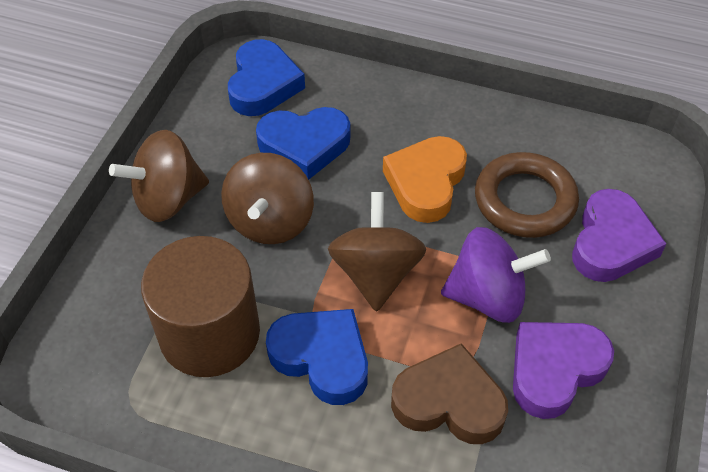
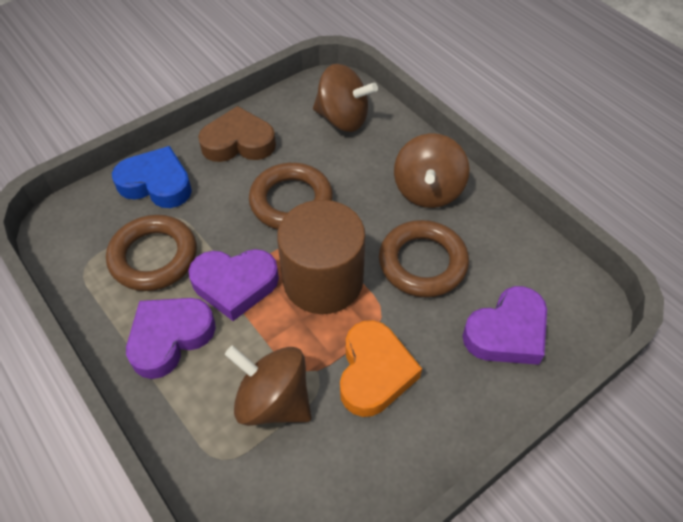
blue heart: 3 -> 1
brown ring: 1 -> 3
purple heart: 2 -> 3
purple spinning top: 1 -> 0

